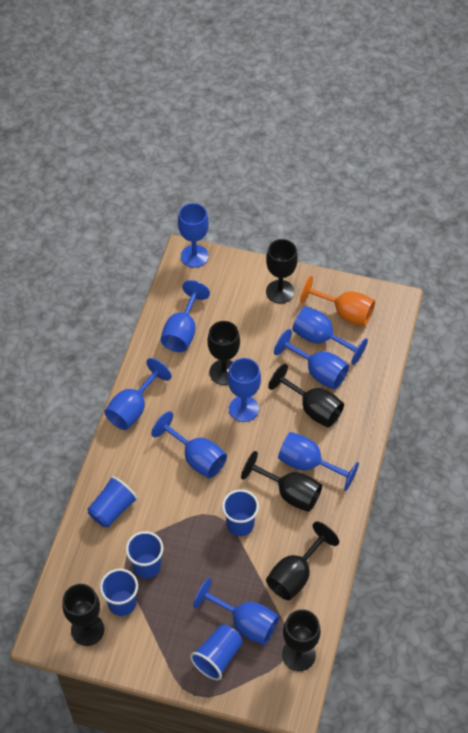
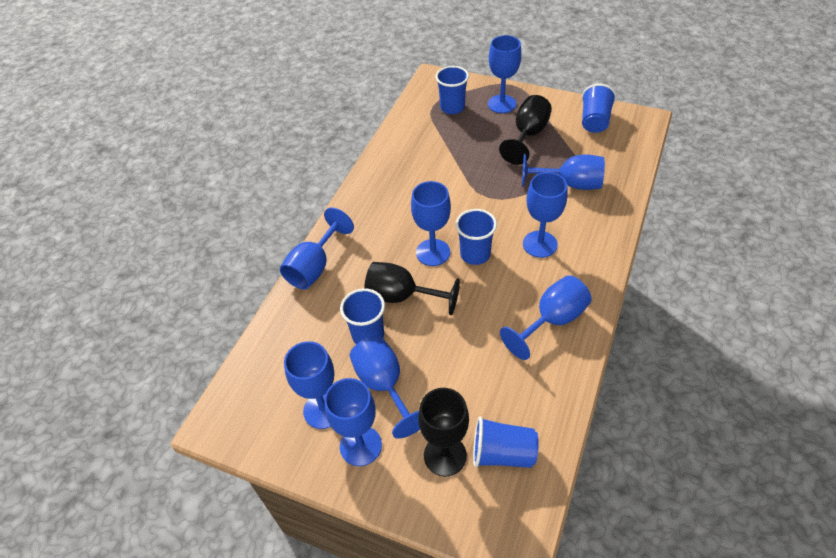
black goblet: 7 -> 3
orange goblet: 1 -> 0

